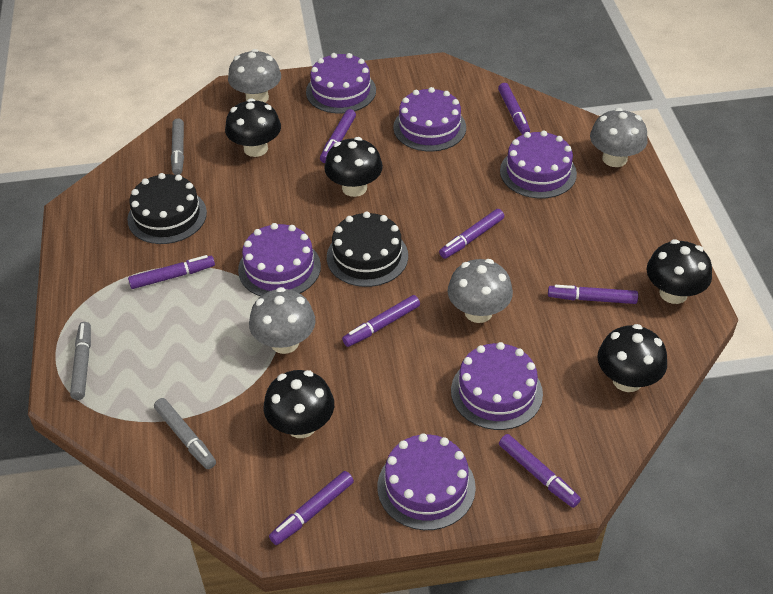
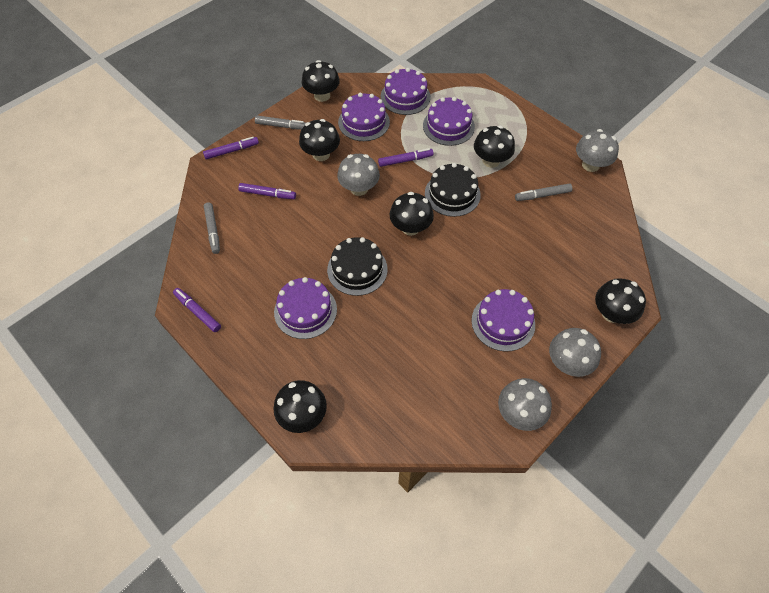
black mushroom: 5 -> 6
purple cake: 6 -> 5
purple marker: 8 -> 4

